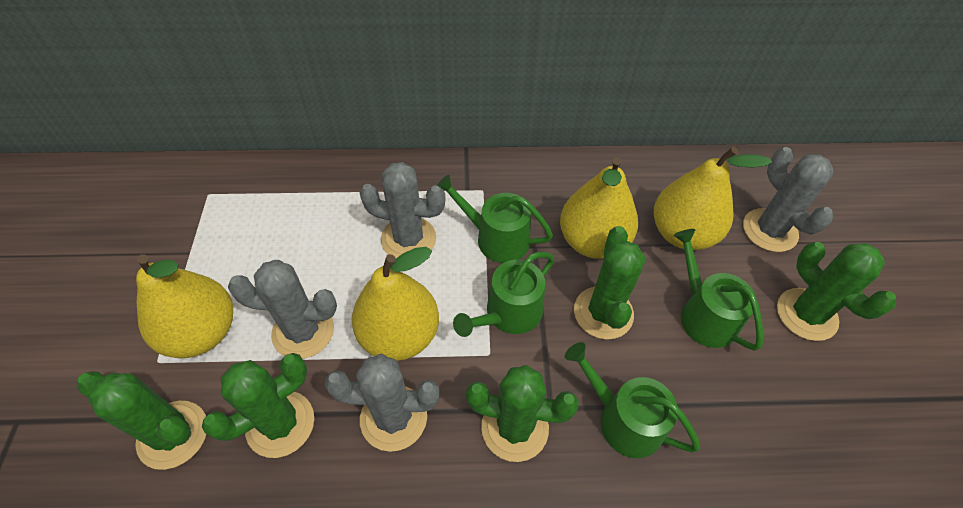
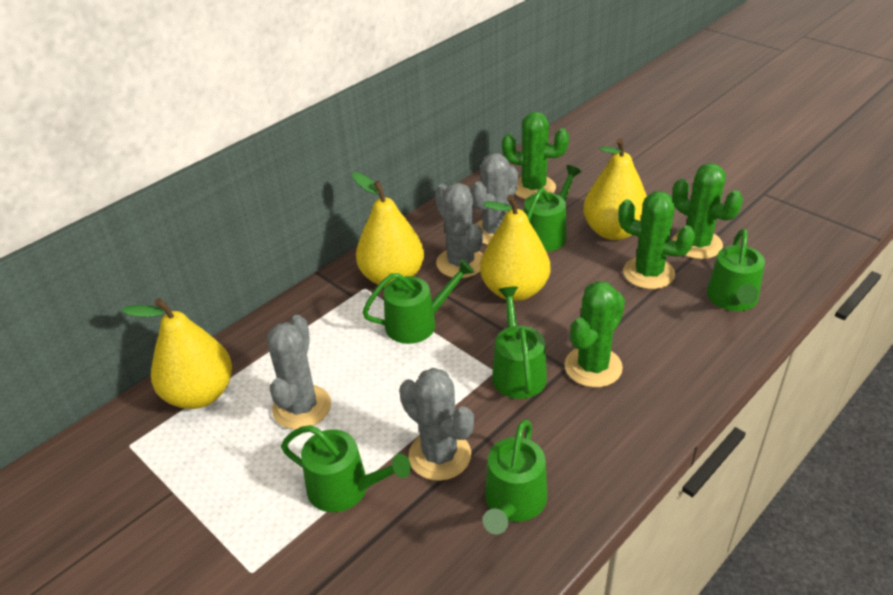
green cactus: 5 -> 4
green watering can: 4 -> 6

